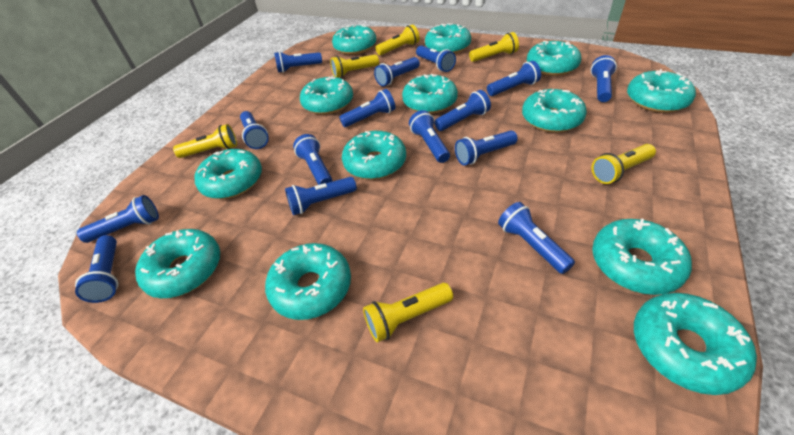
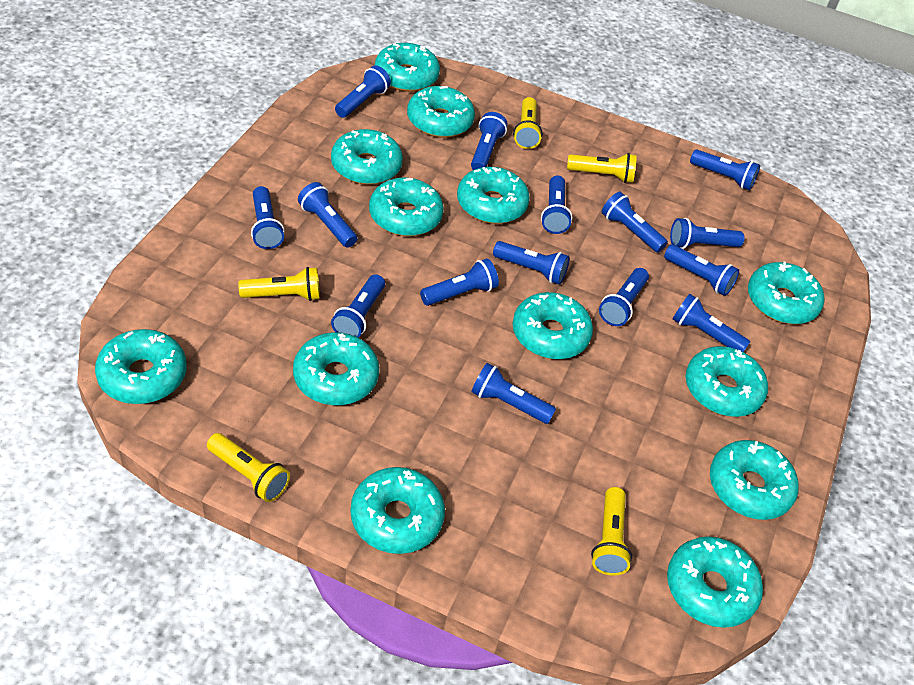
yellow flashlight: 6 -> 5

